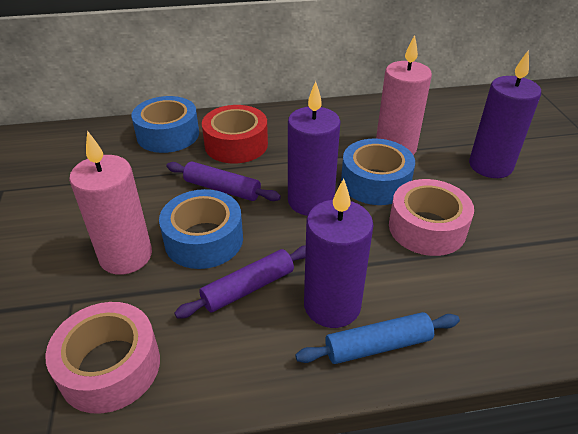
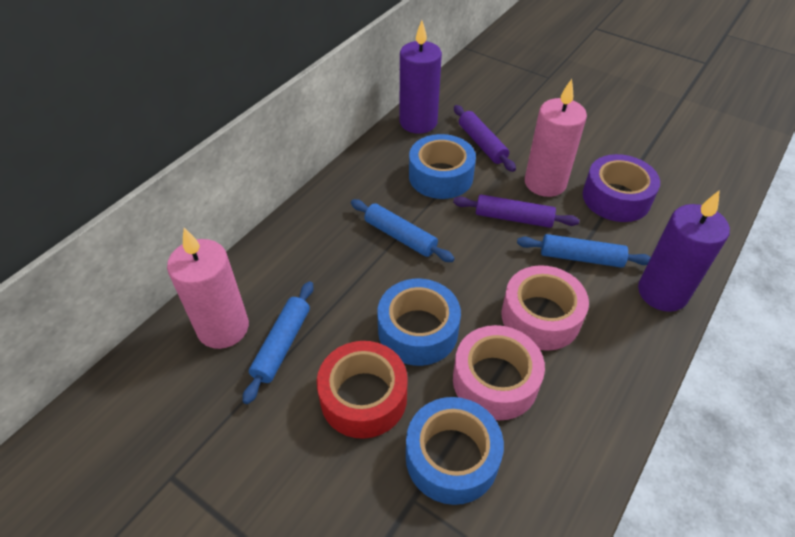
blue rolling pin: 1 -> 3
purple candle: 3 -> 2
purple tape: 0 -> 1

